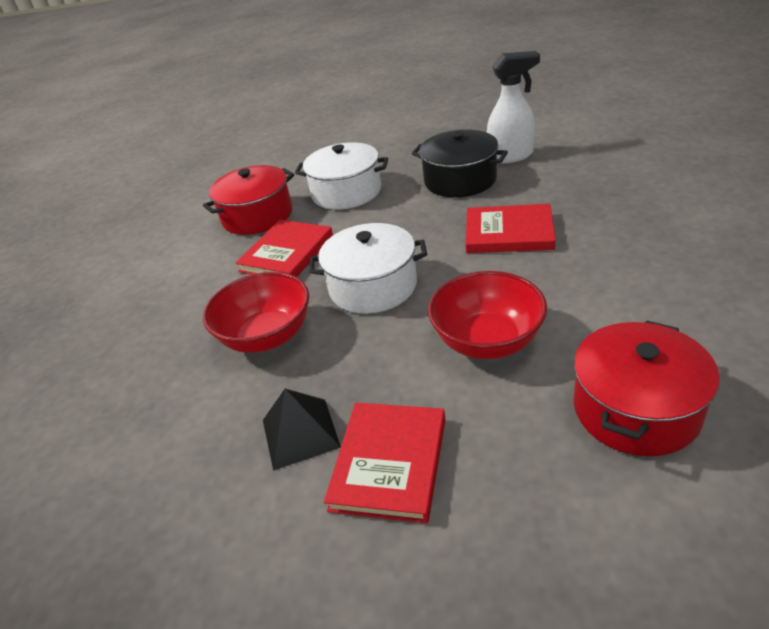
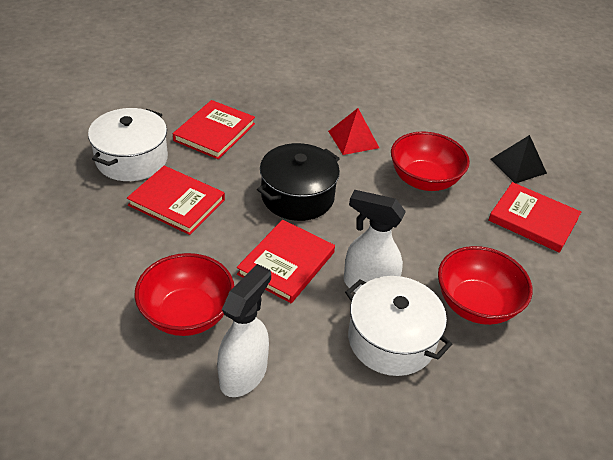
red book: 3 -> 4
red bowl: 2 -> 3
red pot: 2 -> 0
red pyramid: 0 -> 1
white spray bottle: 1 -> 2

